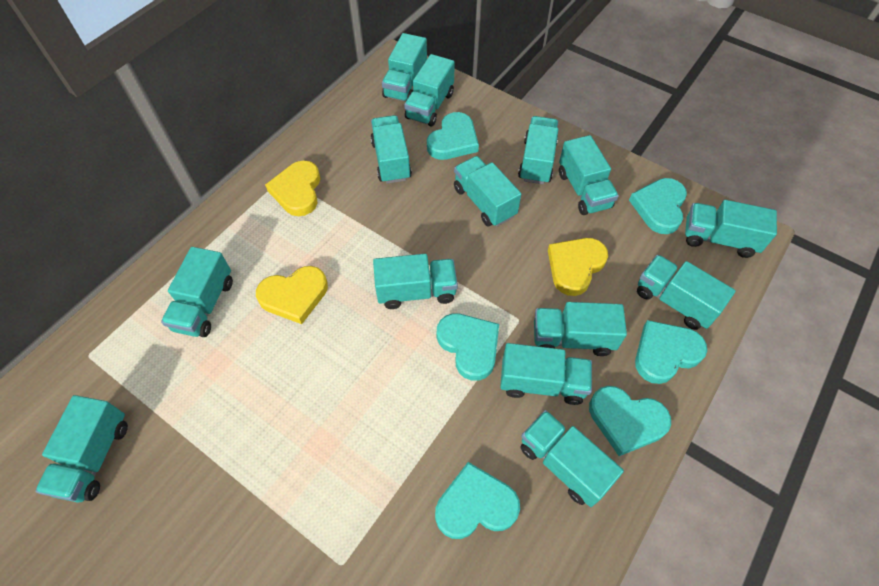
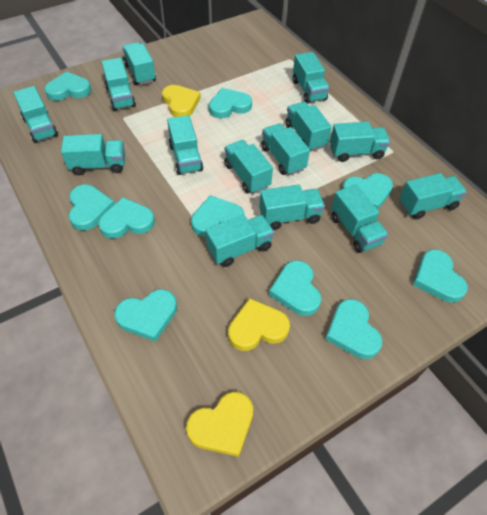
turquoise heart: 6 -> 10

